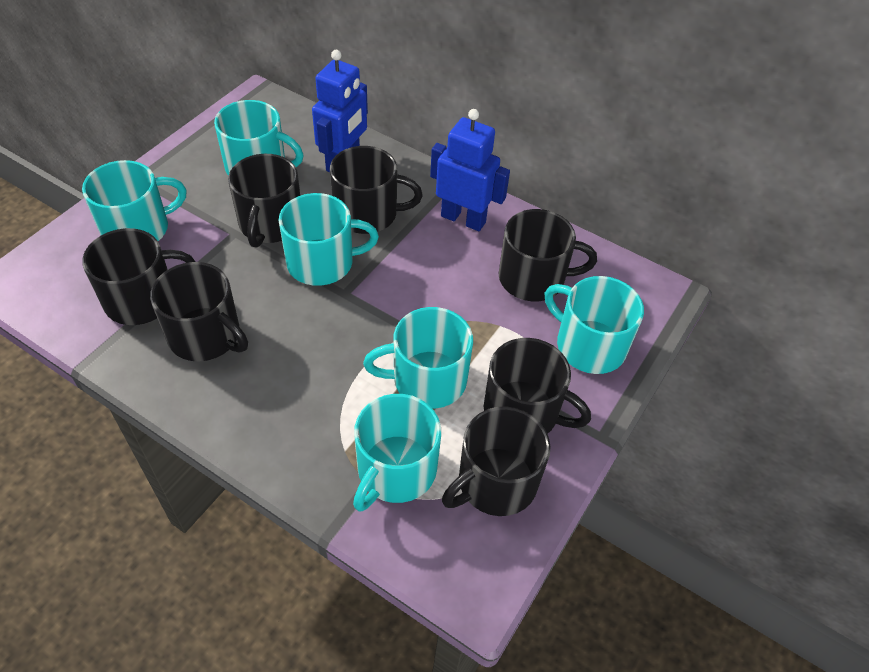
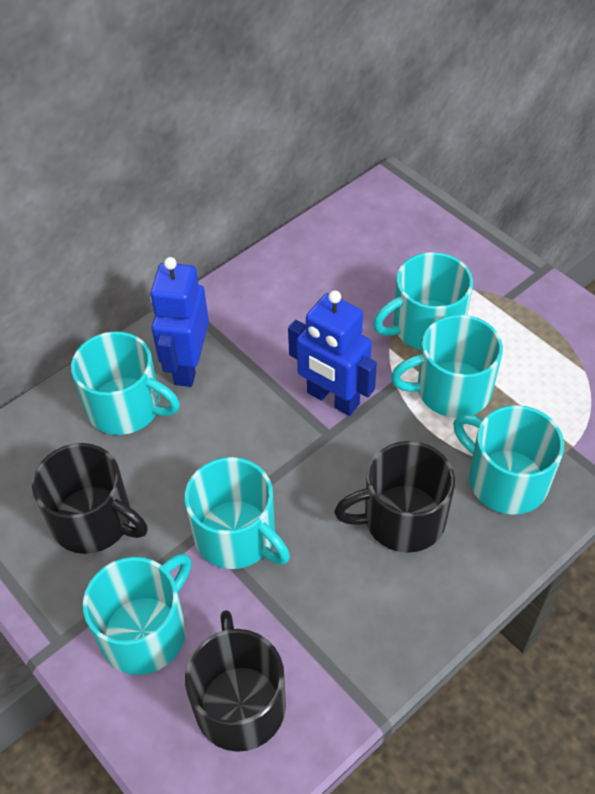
black mug: 7 -> 3

